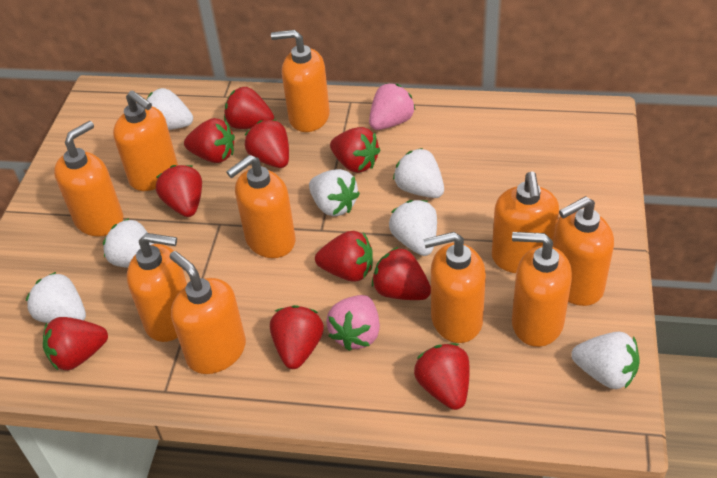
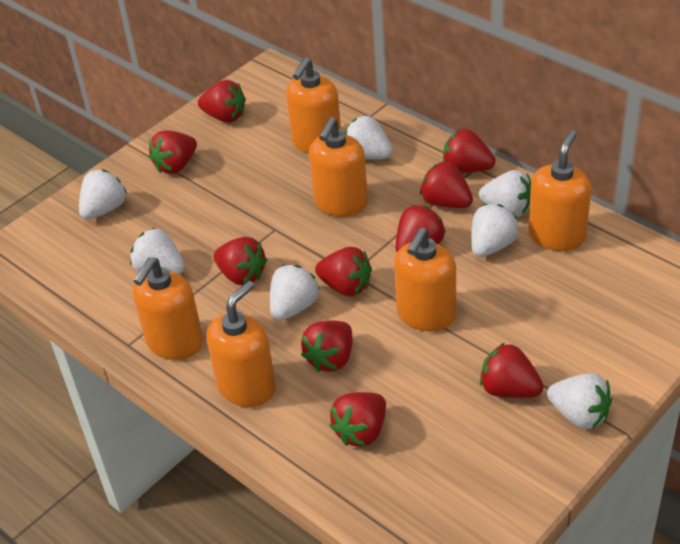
orange soap dispenser: 10 -> 6
pink strawberry: 2 -> 0

